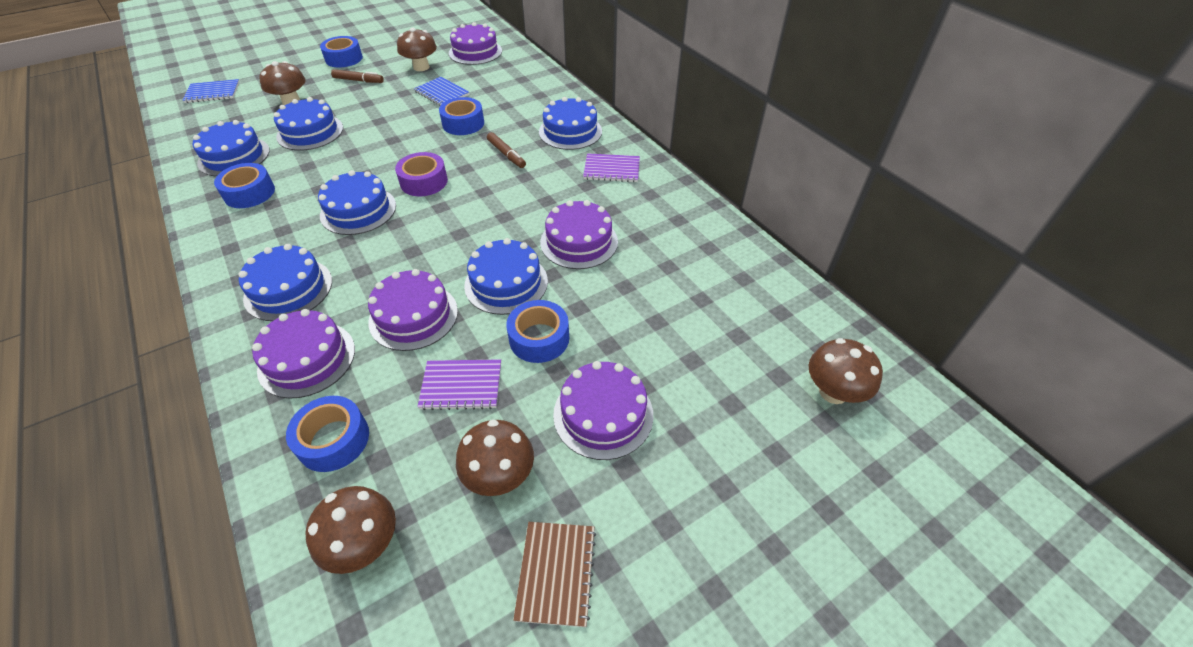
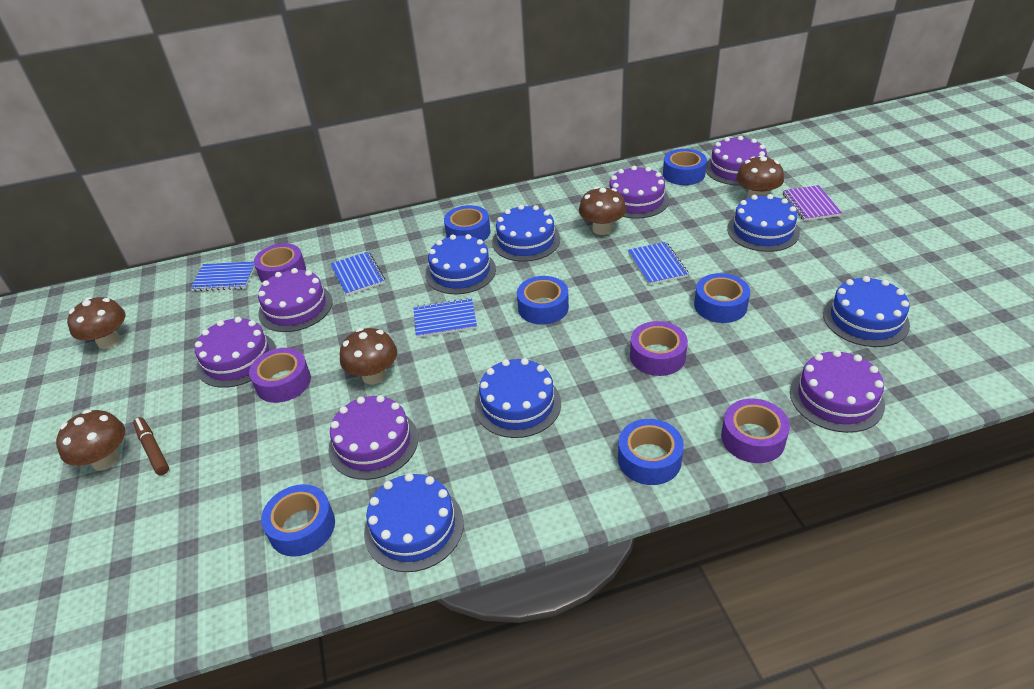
blue notebook: 2 -> 4
blue tape: 5 -> 6
brown marker: 2 -> 1
brown notebook: 1 -> 0
purple cake: 5 -> 6
purple notebook: 2 -> 1
purple tape: 1 -> 4

